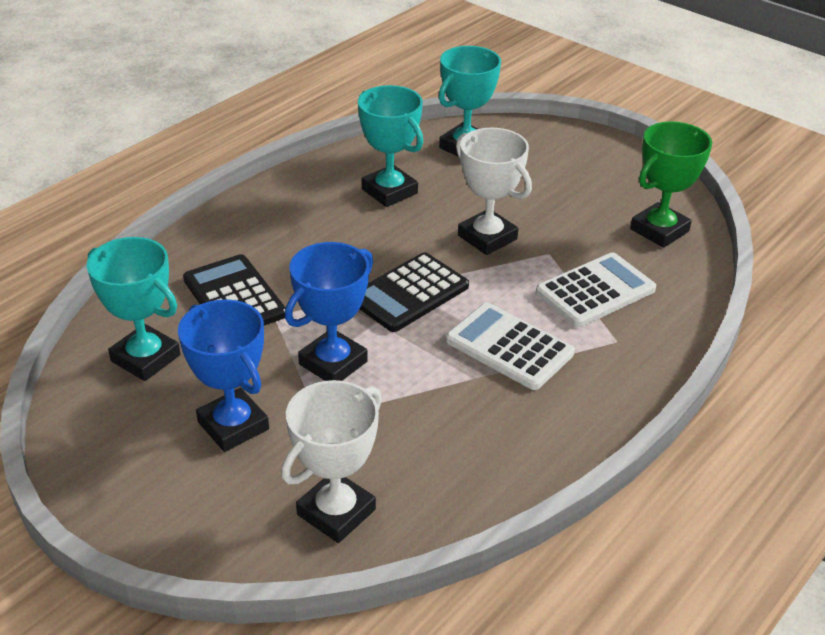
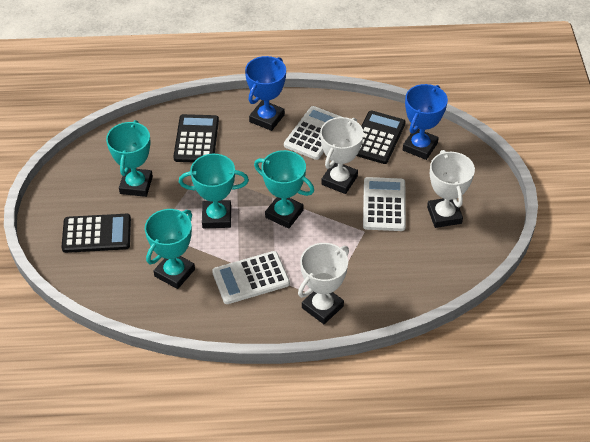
black calculator: 2 -> 3
green trophy: 1 -> 0
turquoise trophy: 3 -> 4
white calculator: 2 -> 3
white trophy: 2 -> 3

